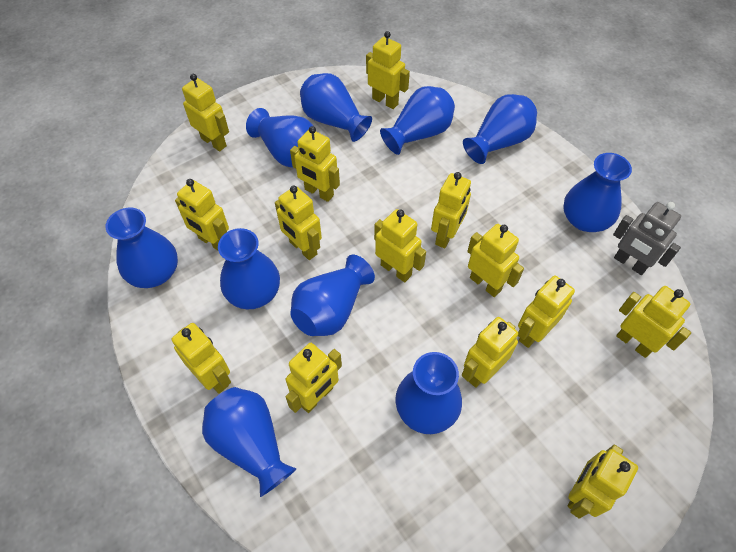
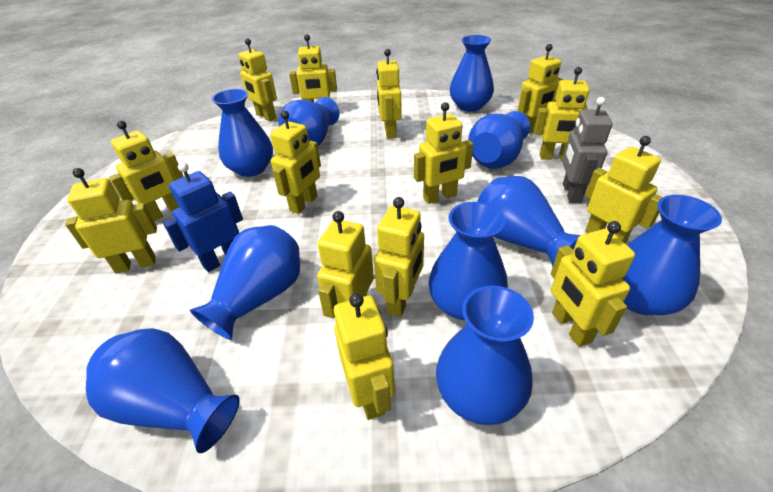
blue robot: 0 -> 1

